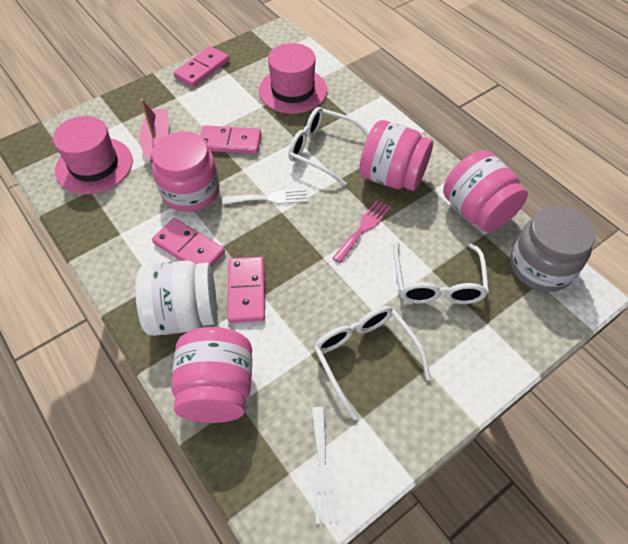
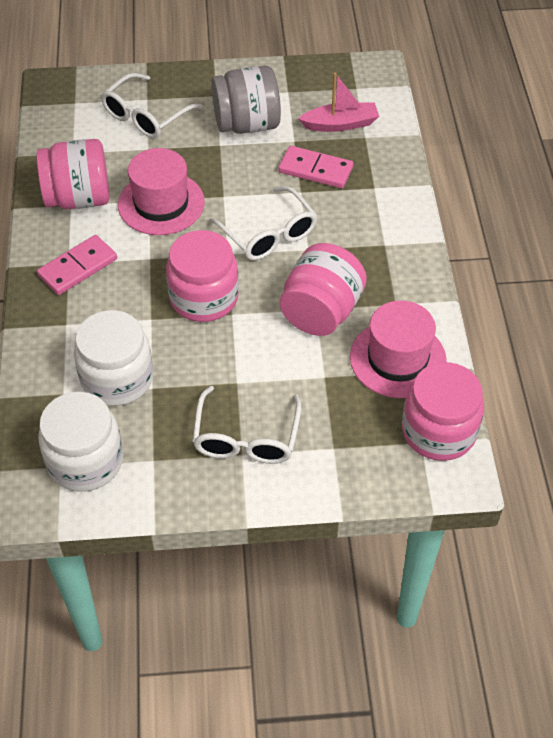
pink domino: 4 -> 2
pink fork: 1 -> 0
white fork: 2 -> 0
white jar: 1 -> 2

